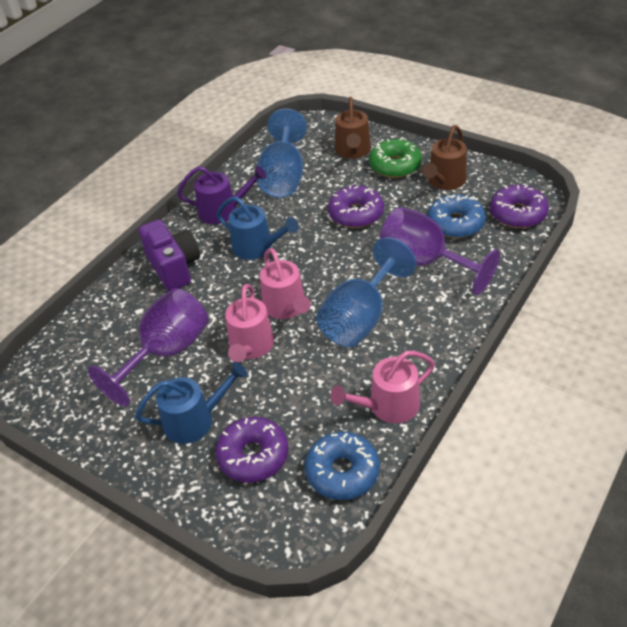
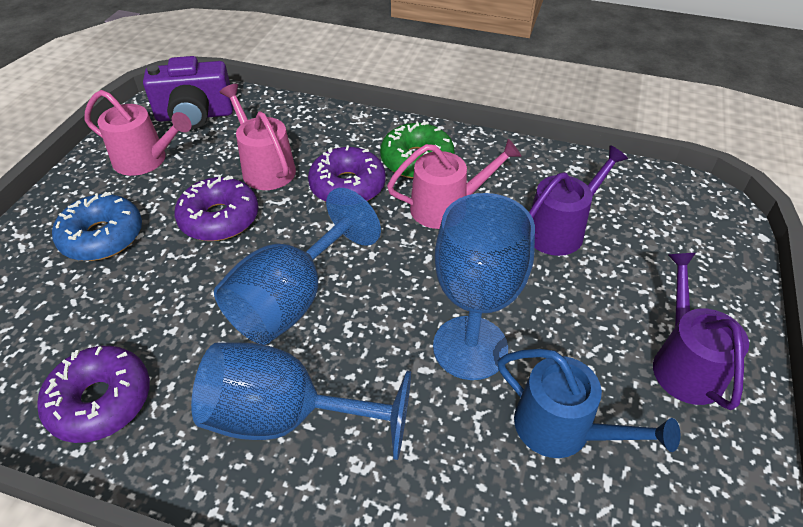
blue donut: 2 -> 1
blue goblet: 2 -> 3
blue watering can: 2 -> 1
brown watering can: 2 -> 0
purple goblet: 2 -> 0
purple watering can: 1 -> 2

